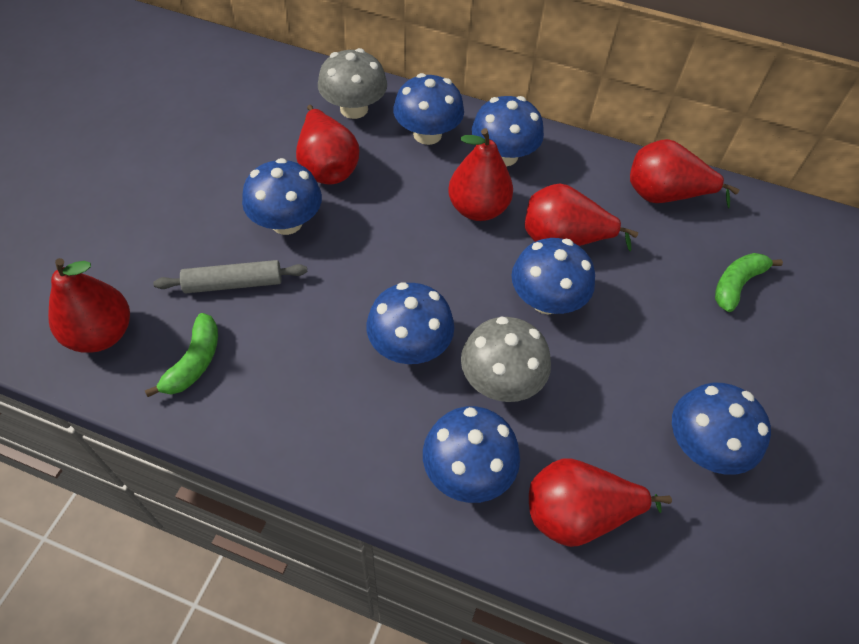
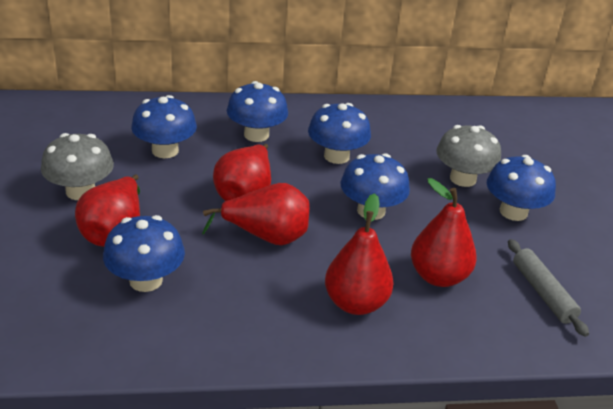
blue mushroom: 7 -> 6
green banana: 2 -> 0
red pear: 6 -> 5

